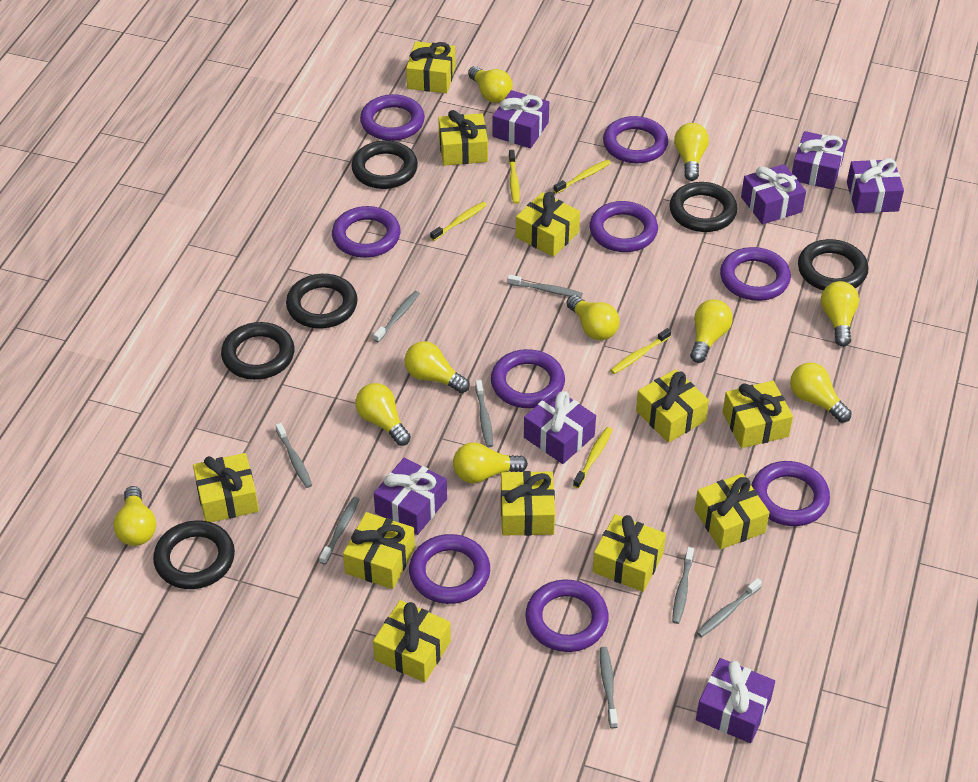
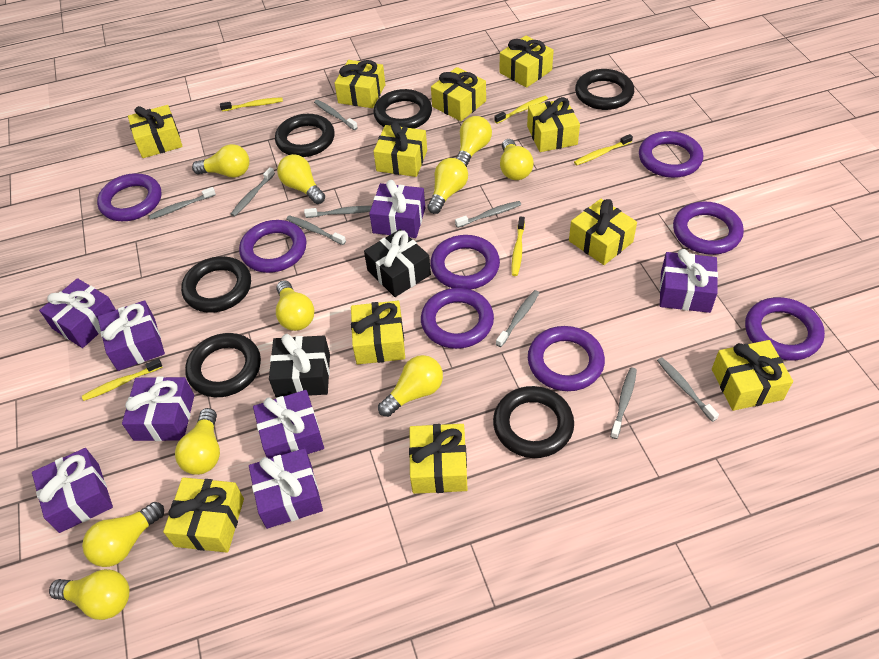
black gift: 0 -> 2
grey toothbrush: 8 -> 9
purple gift: 7 -> 8
purple ring: 9 -> 8

